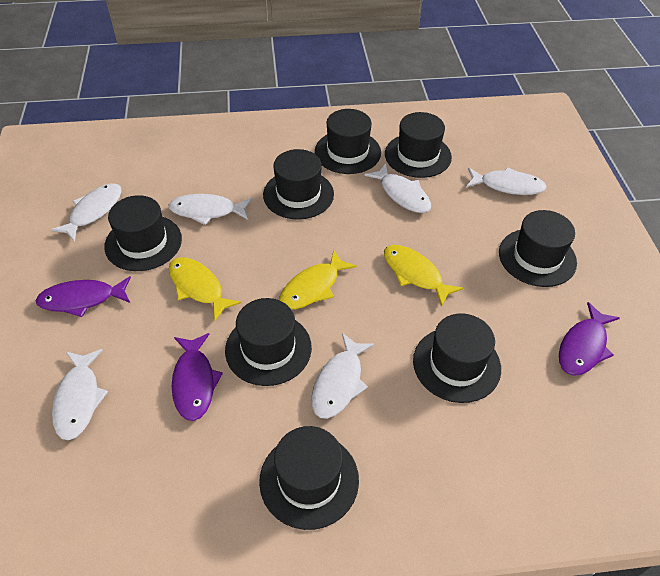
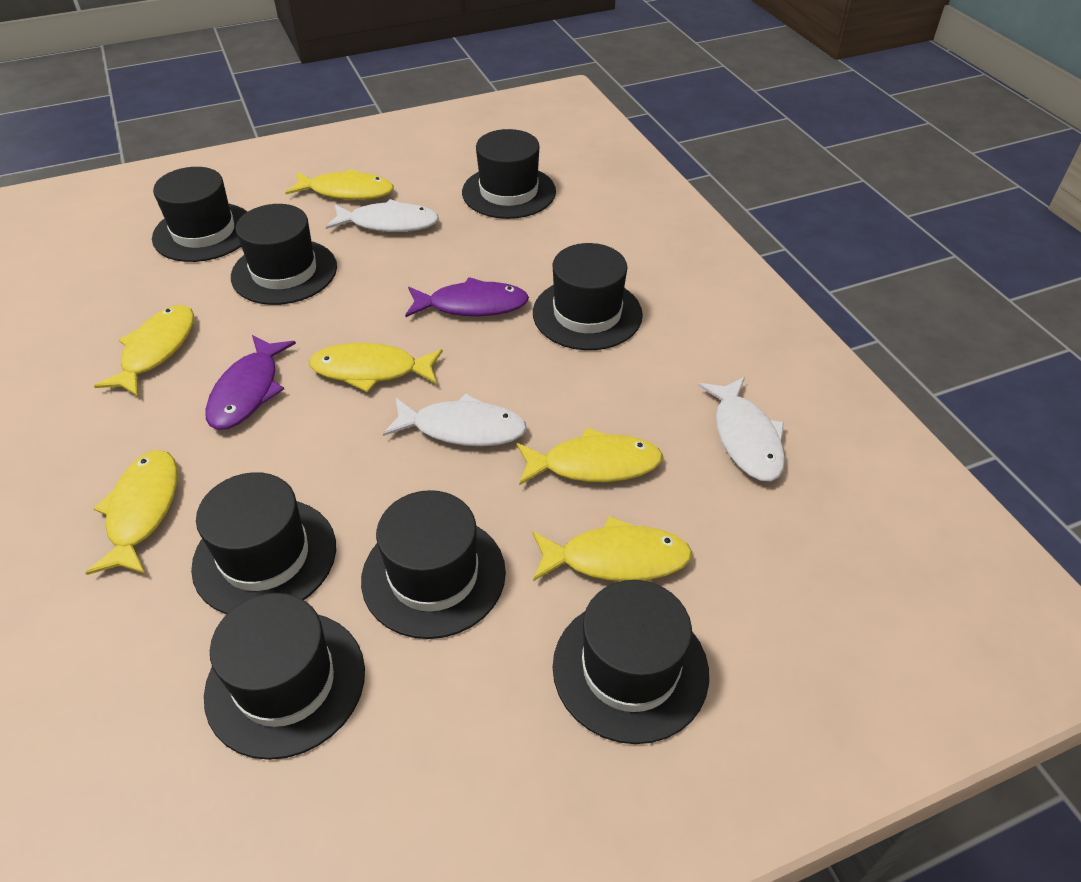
purple fish: 3 -> 2
white fish: 6 -> 3
yellow fish: 3 -> 6

